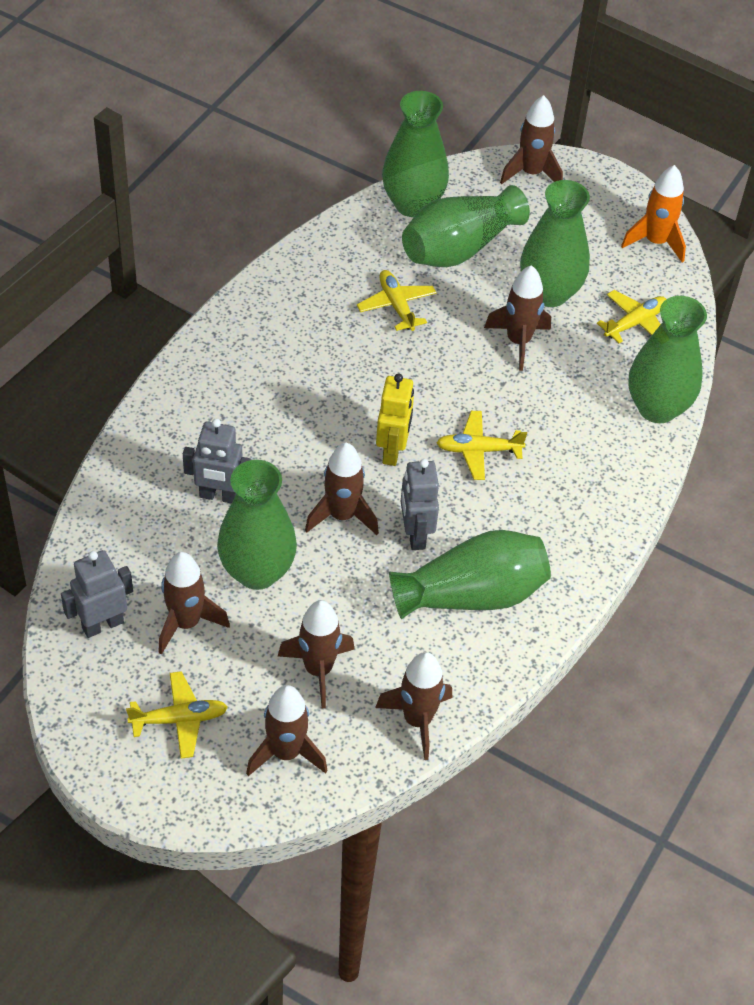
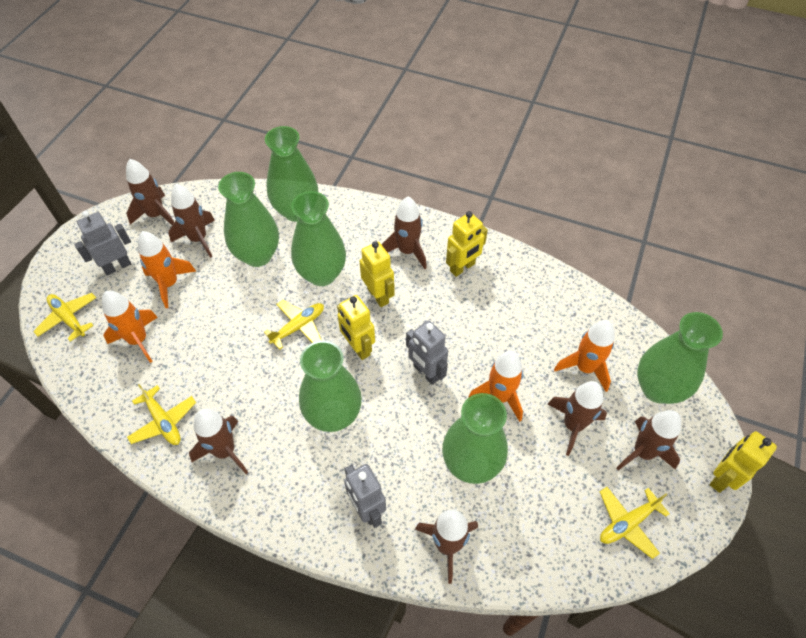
orange rocket: 1 -> 4
yellow robot: 1 -> 4

